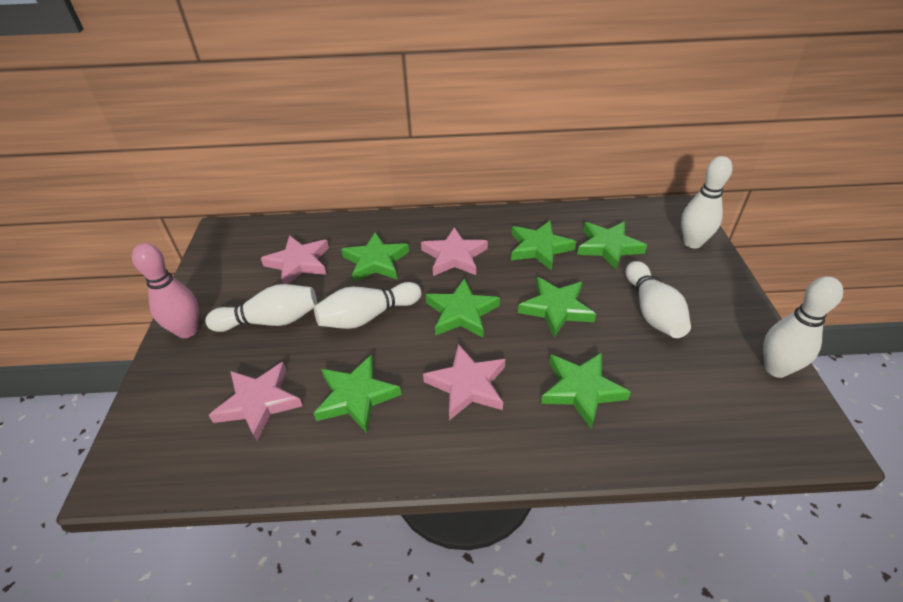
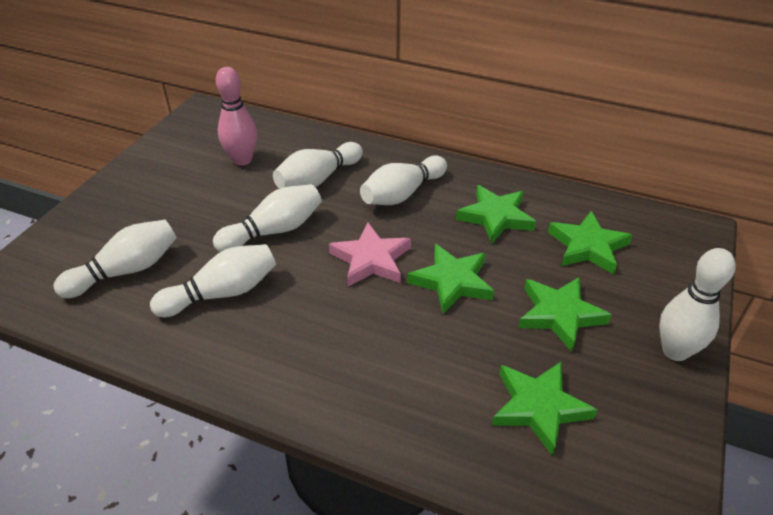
green star: 7 -> 5
pink star: 4 -> 1
white bowling pin: 5 -> 6

